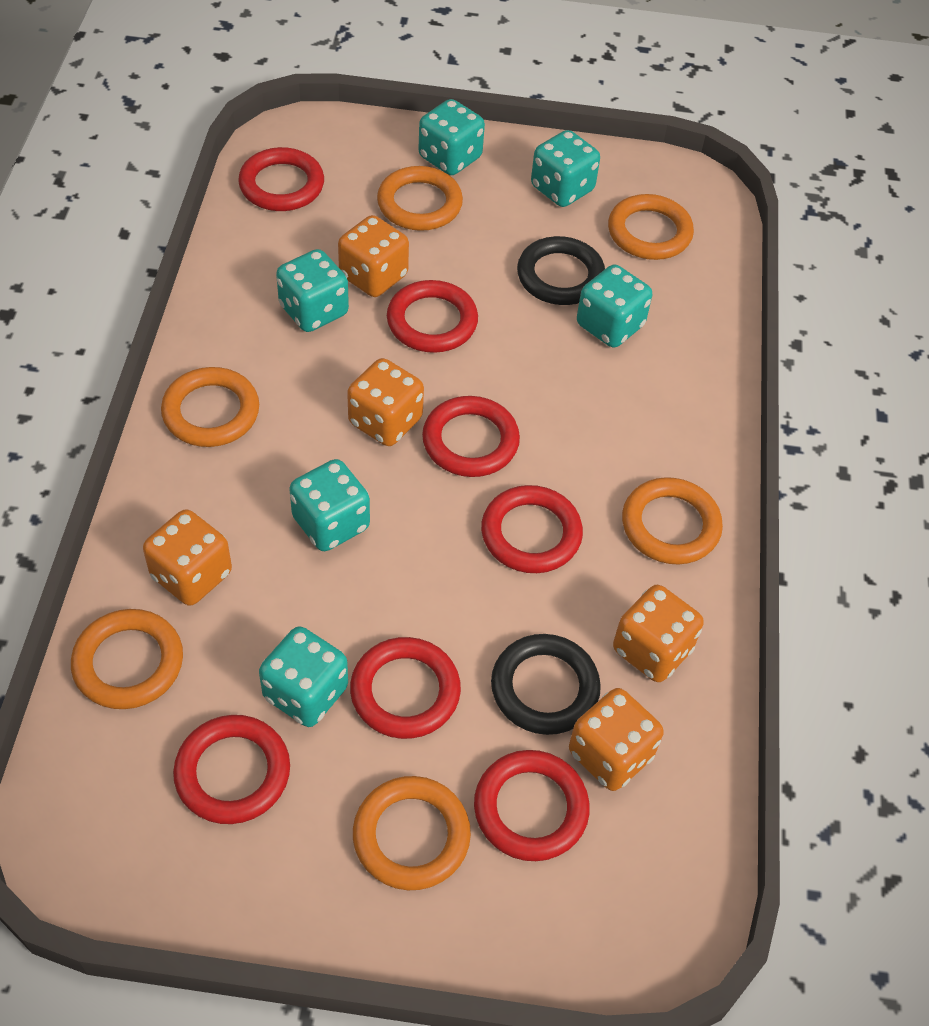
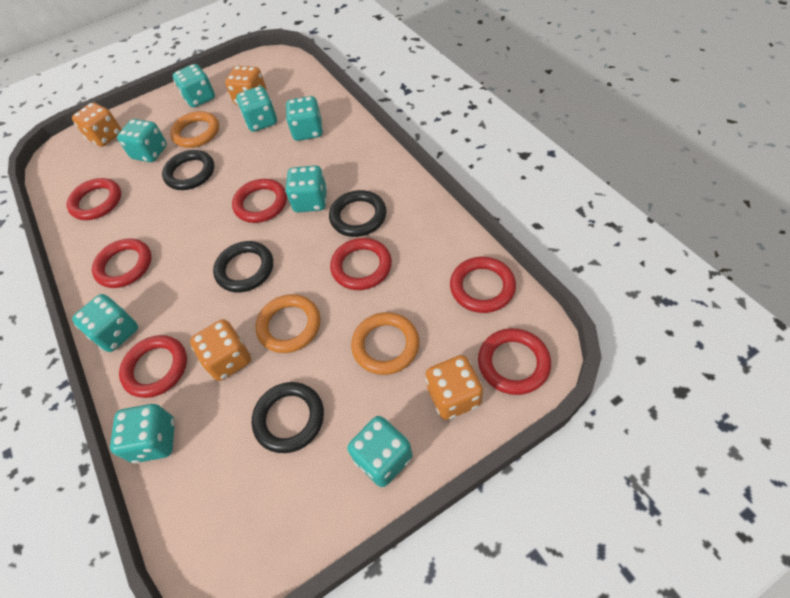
black ring: 2 -> 4
orange dice: 5 -> 4
orange ring: 6 -> 3
turquoise dice: 6 -> 8

